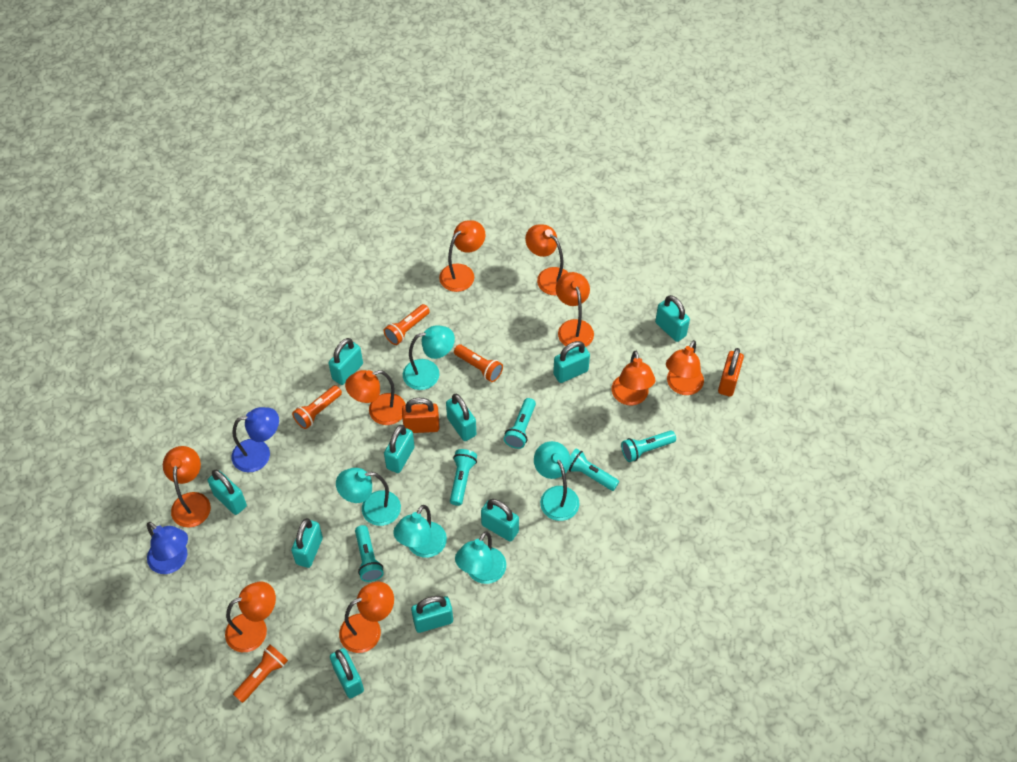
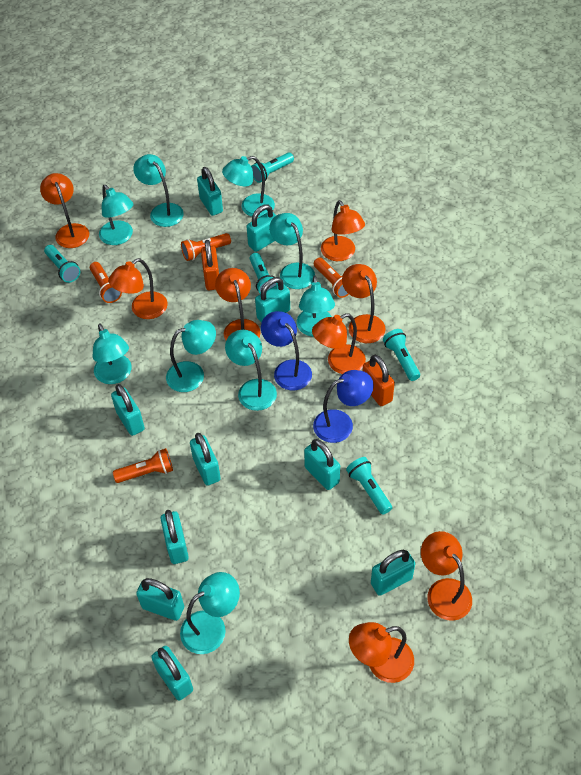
orange lamp: 9 -> 8
turquoise lamp: 5 -> 9

